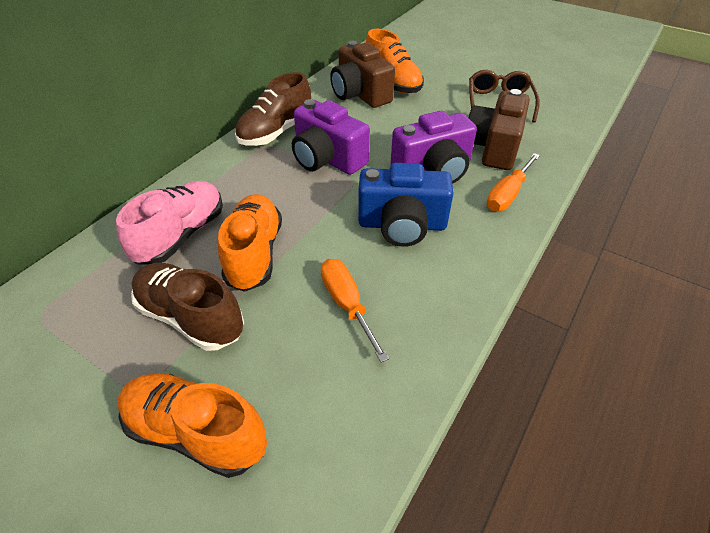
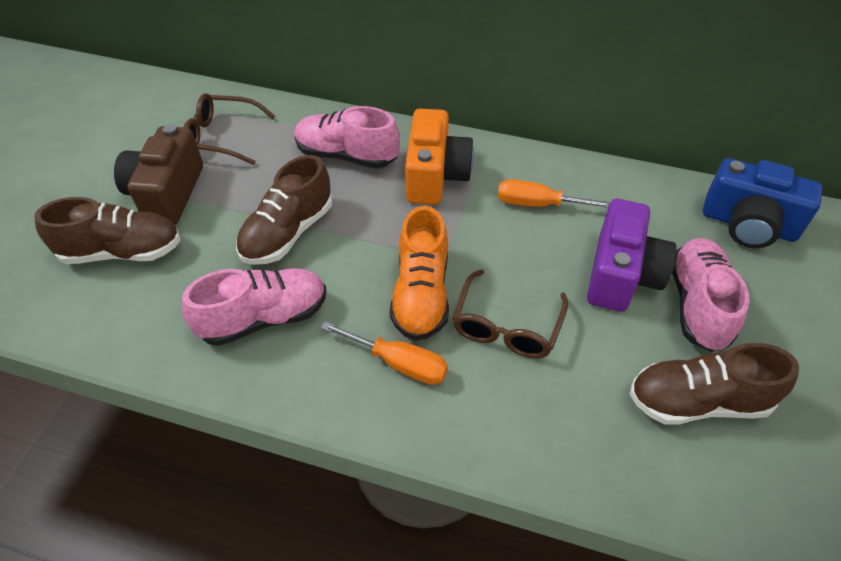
brown camera: 2 -> 1
brown glasses: 1 -> 2
brown shoe: 2 -> 3
orange camera: 0 -> 1
orange shoe: 3 -> 1
pink shoe: 1 -> 3
purple camera: 2 -> 1

